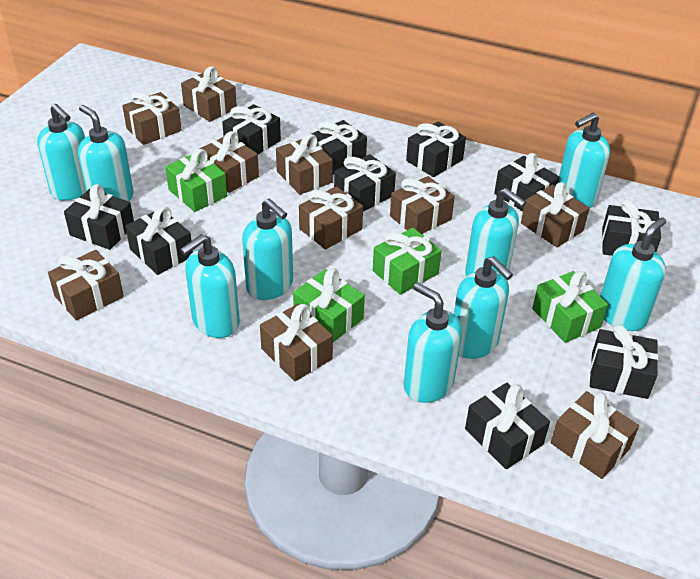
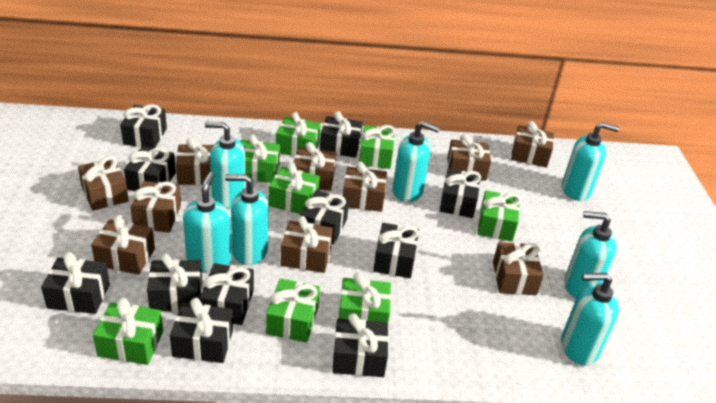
black gift: 10 -> 11
green gift: 4 -> 8
turquoise soap dispenser: 9 -> 7

